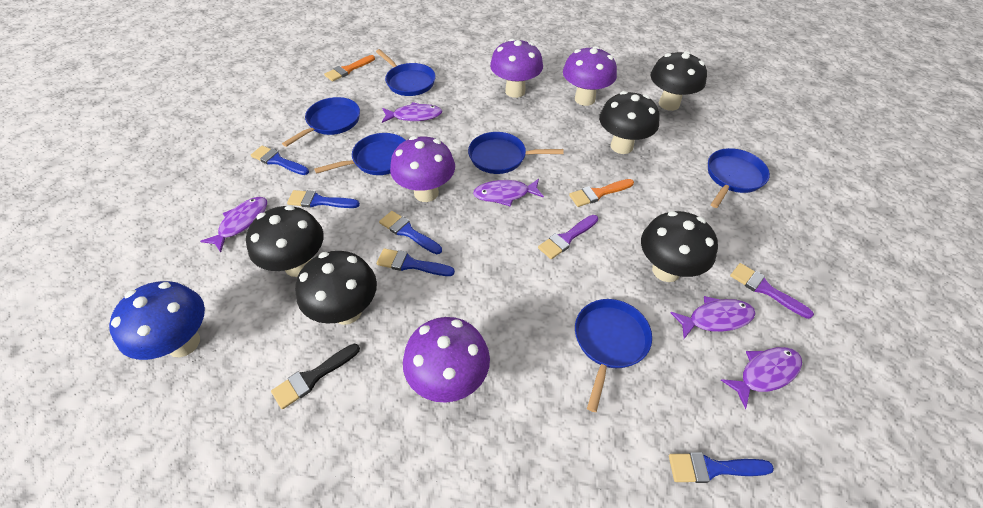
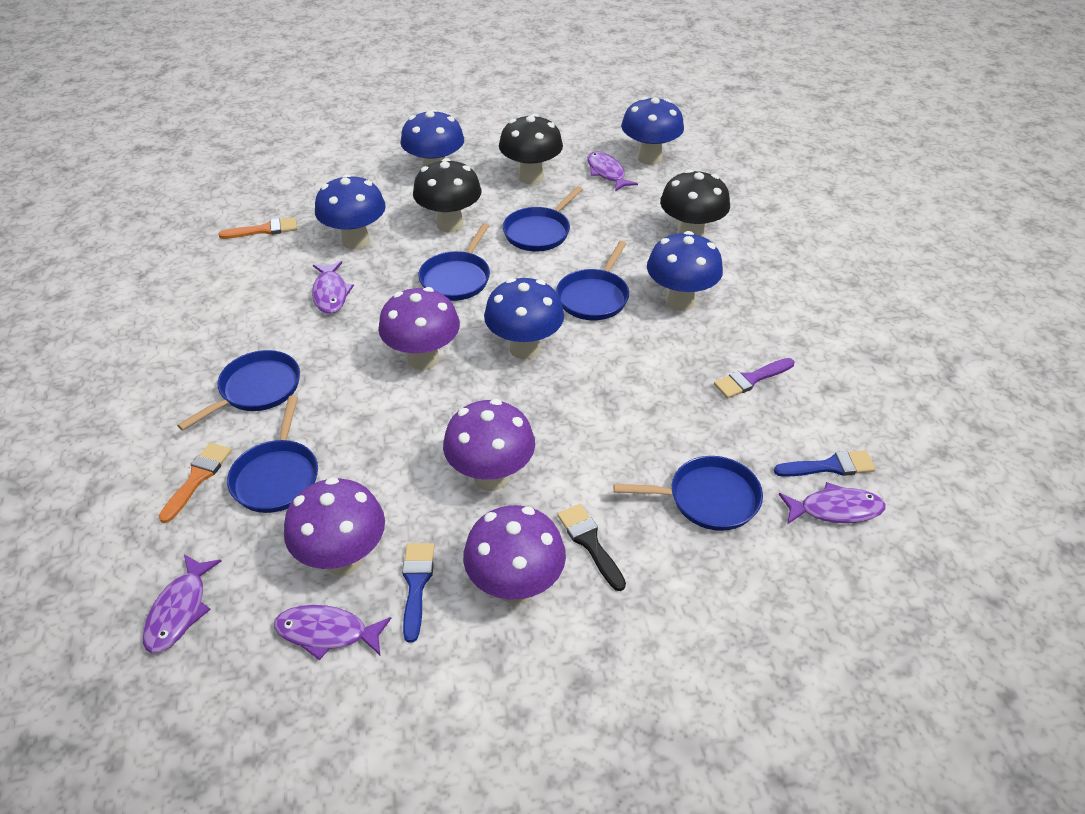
black mushroom: 5 -> 3
blue brush: 5 -> 2
blue mushroom: 1 -> 5
purple brush: 2 -> 1

